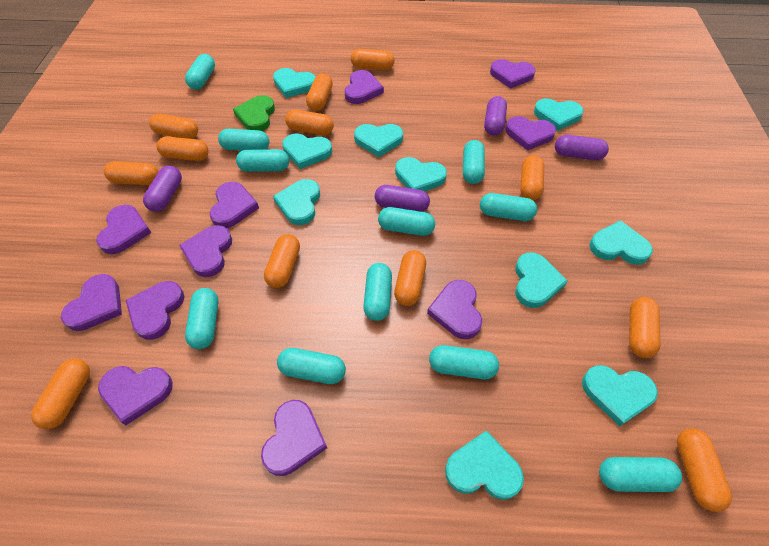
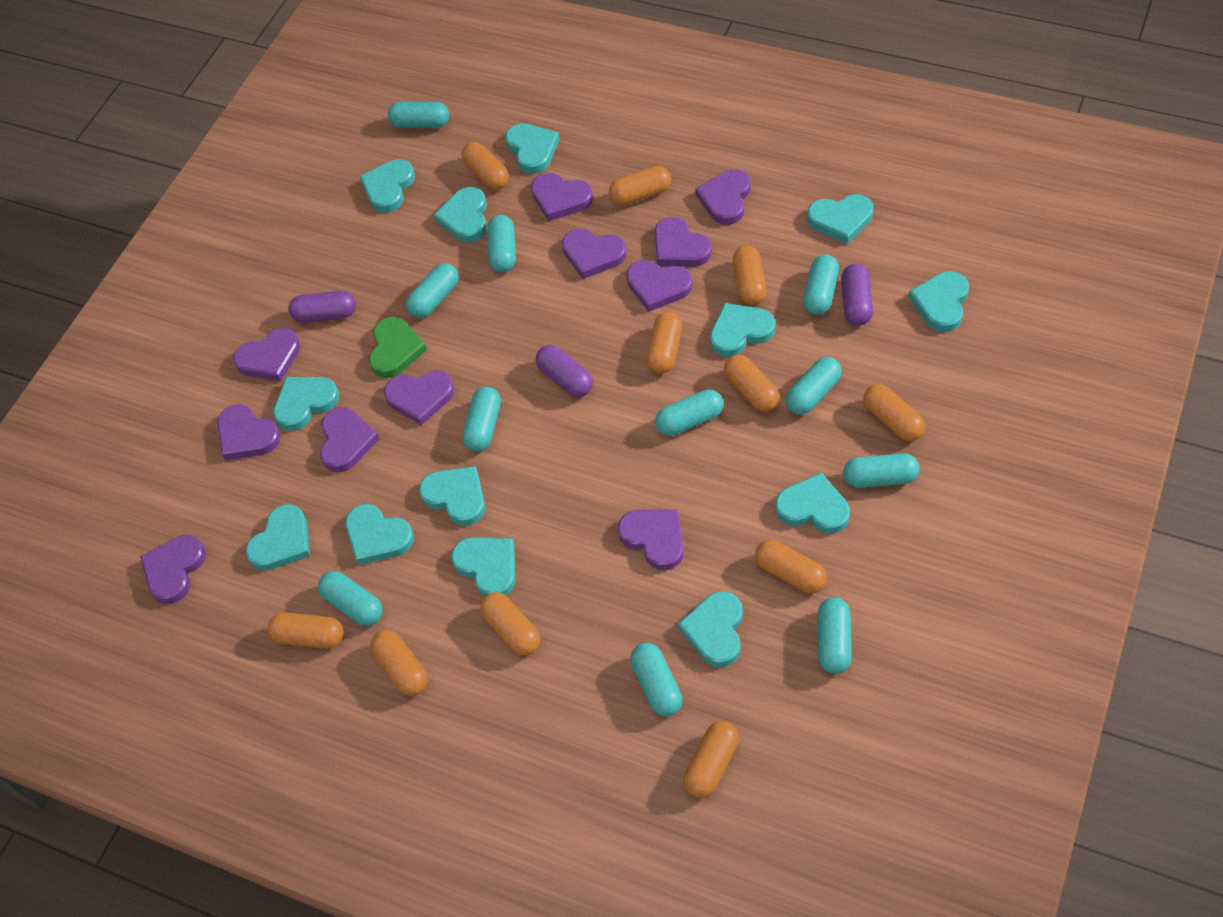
orange capsule: 12 -> 11
purple capsule: 4 -> 3
turquoise heart: 10 -> 13

